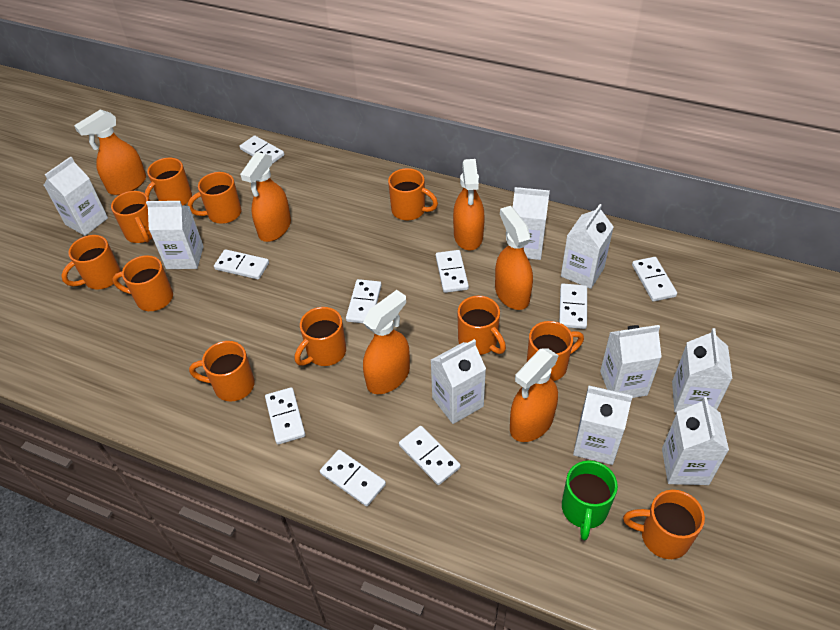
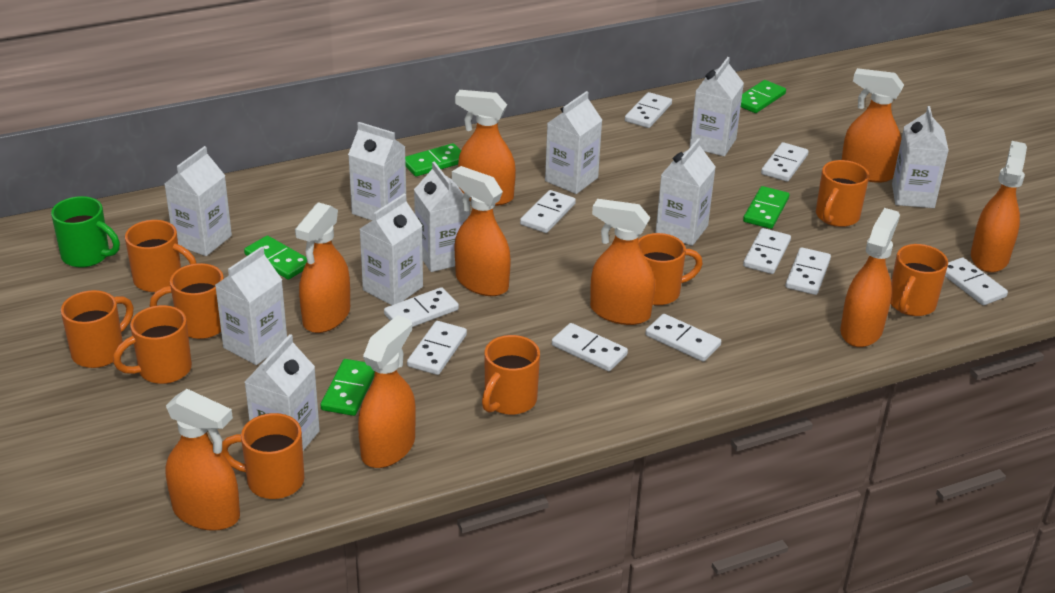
green domino: 0 -> 5
orange mug: 11 -> 9
orange spray bottle: 6 -> 9
white carton: 9 -> 10
white domino: 9 -> 10

